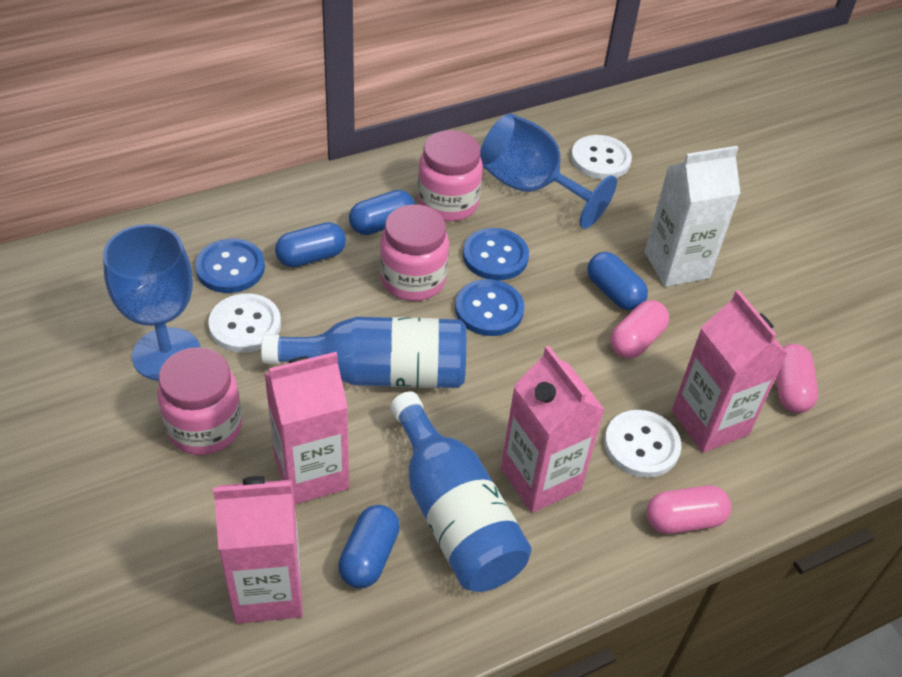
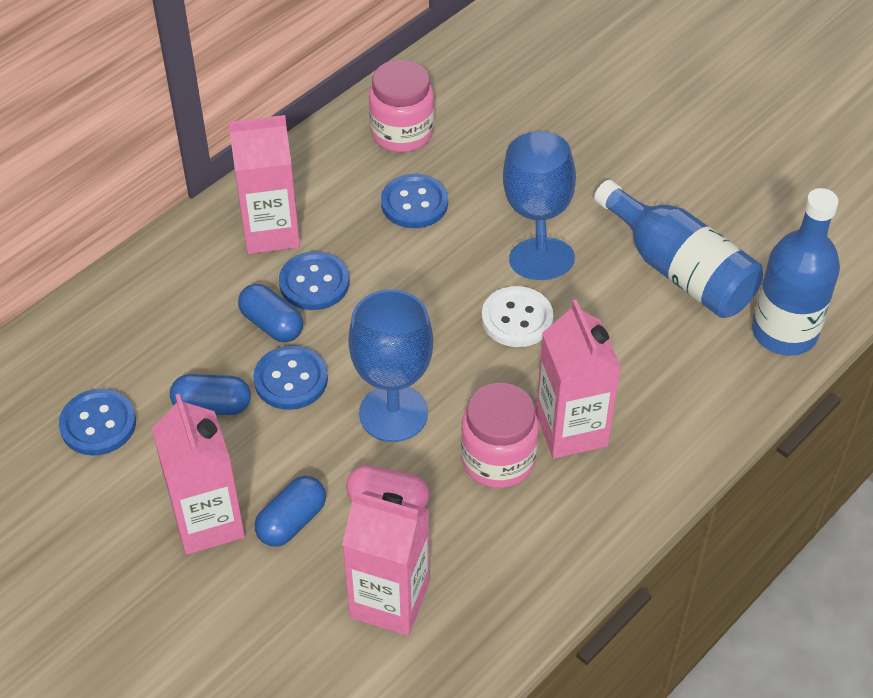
blue button: 3 -> 4
blue capsule: 4 -> 3
pink capsule: 3 -> 1
pink jar: 3 -> 2
white button: 3 -> 1
white carton: 1 -> 0

